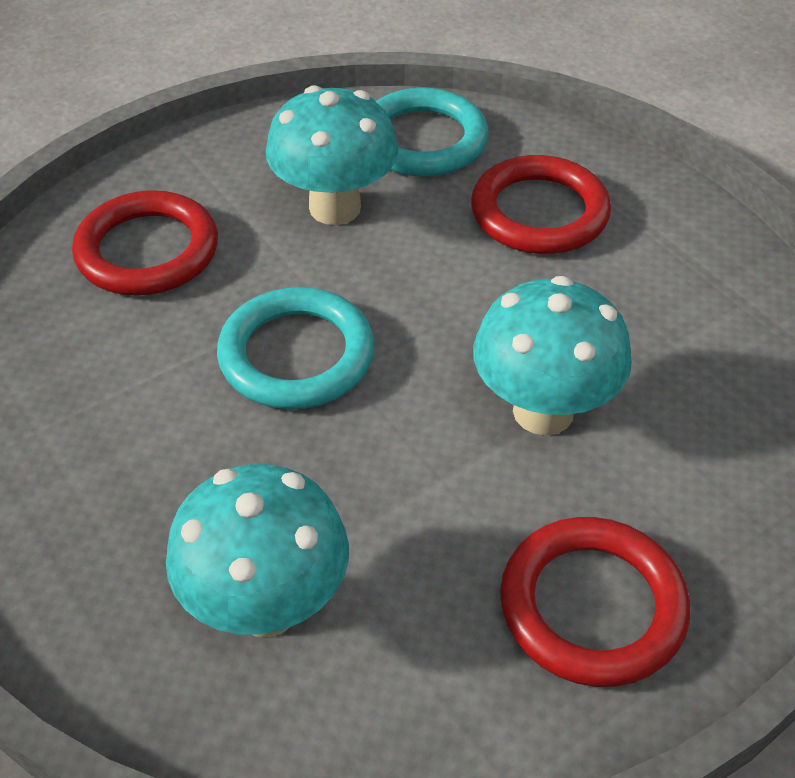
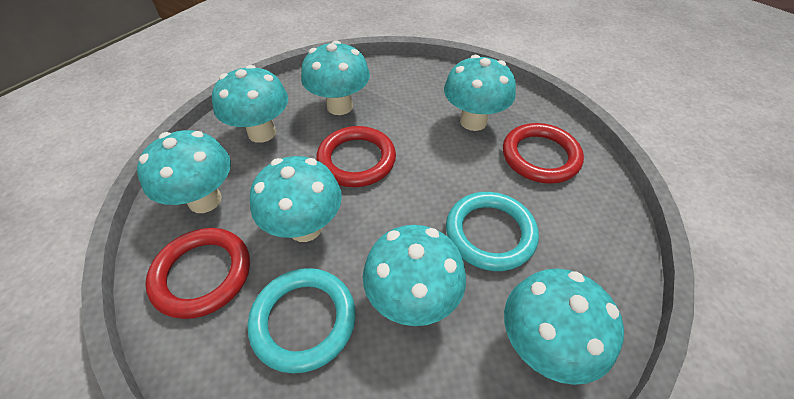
turquoise mushroom: 3 -> 7

